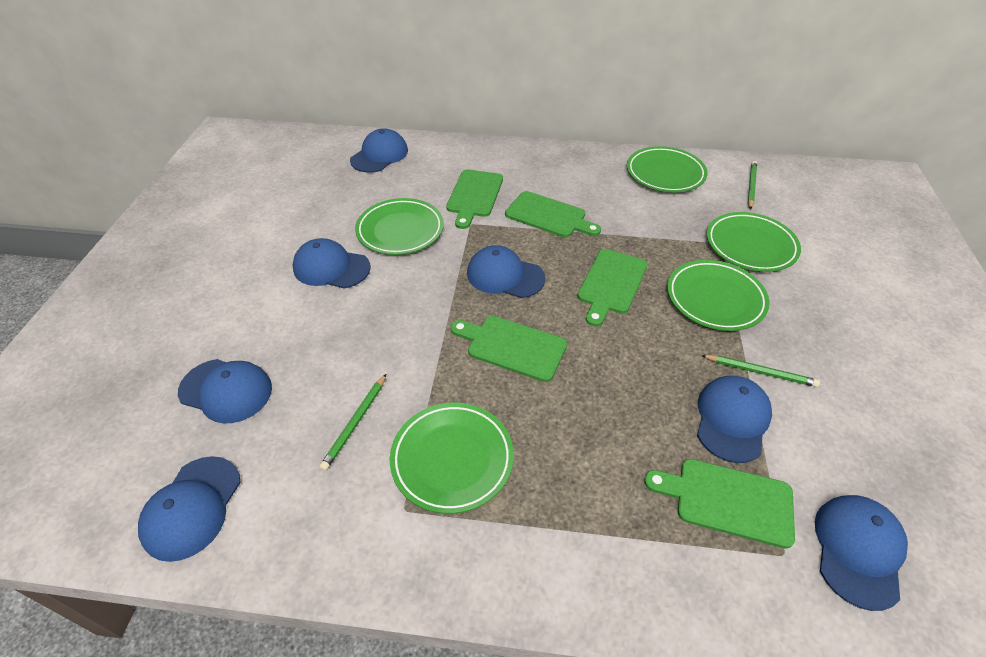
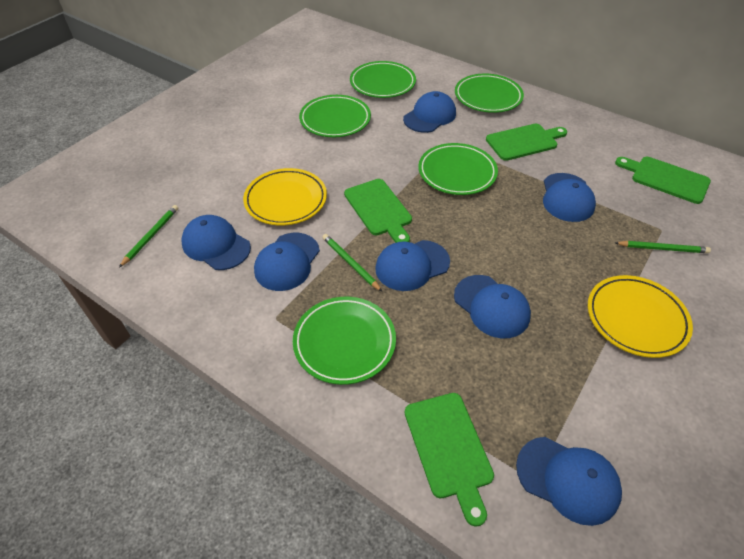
green cutting board: 5 -> 4
yellow plate: 0 -> 2

